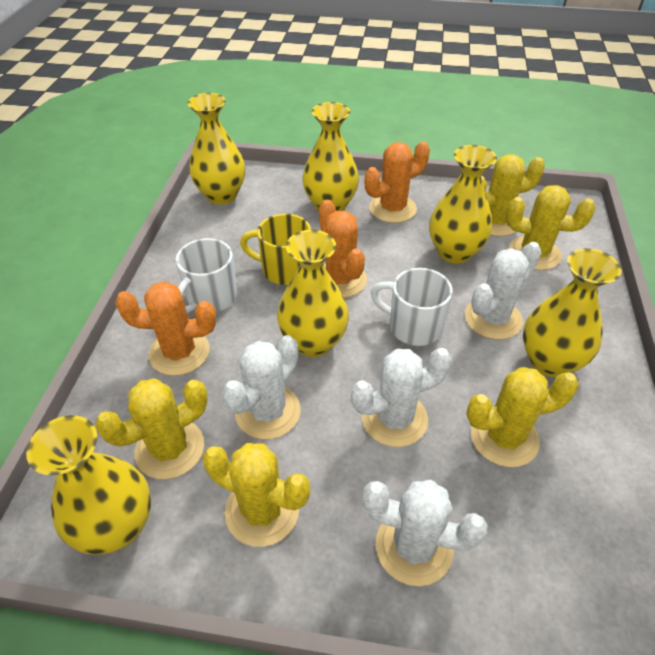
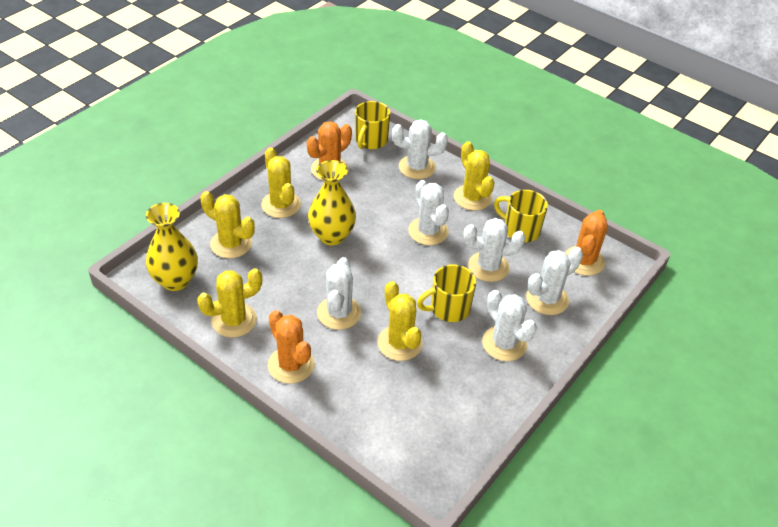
white cactus: 4 -> 6
white mug: 2 -> 0
yellow mug: 1 -> 3
yellow vase: 6 -> 2

